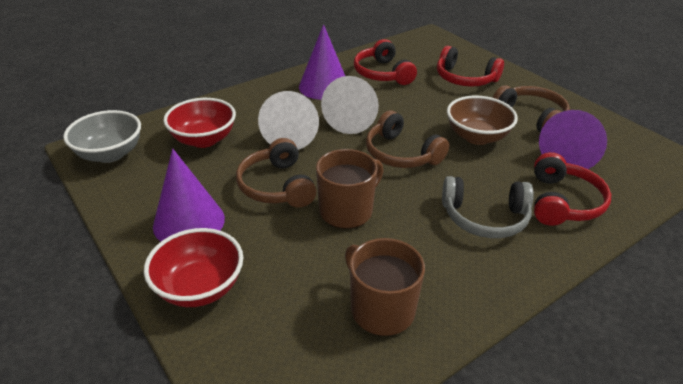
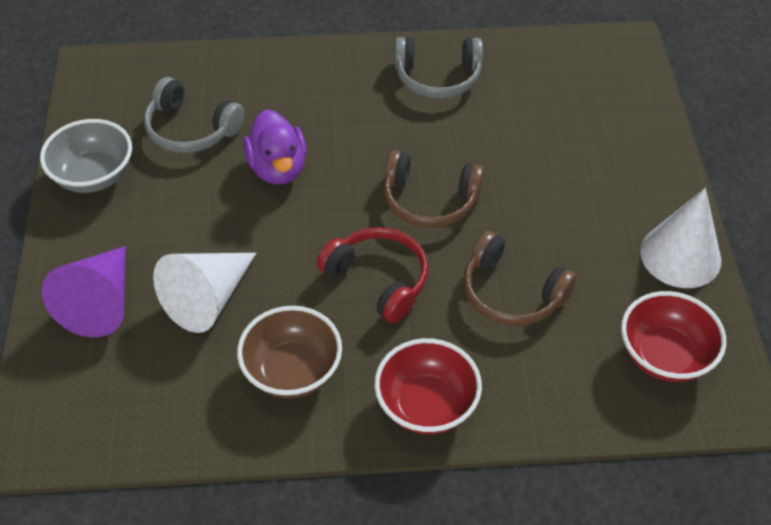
brown headphones: 3 -> 2
brown mug: 2 -> 0
grey headphones: 1 -> 2
purple cone: 3 -> 1
purple duck: 0 -> 1
red headphones: 3 -> 1

